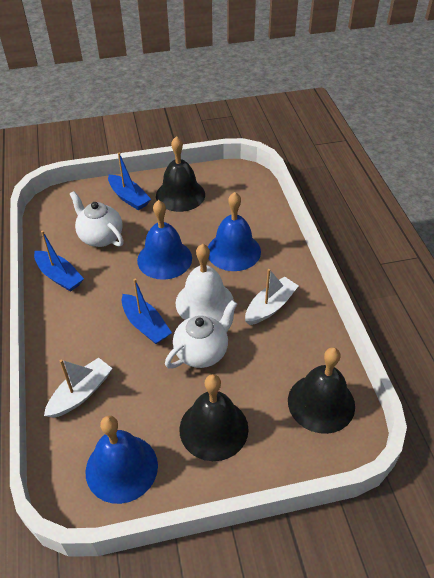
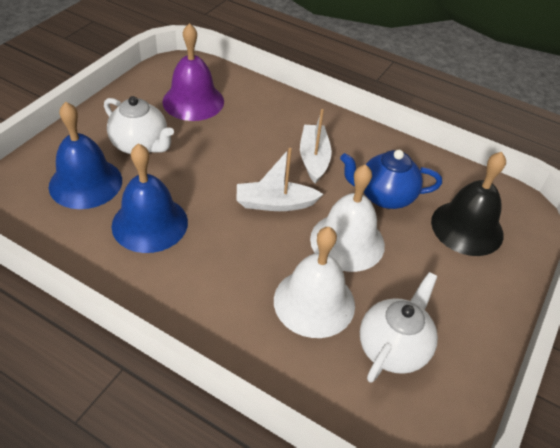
black bell: 3 -> 1
blue bell: 3 -> 2
blue boat: 3 -> 0
blue teapot: 0 -> 1
purple bell: 0 -> 1
white bell: 1 -> 2

